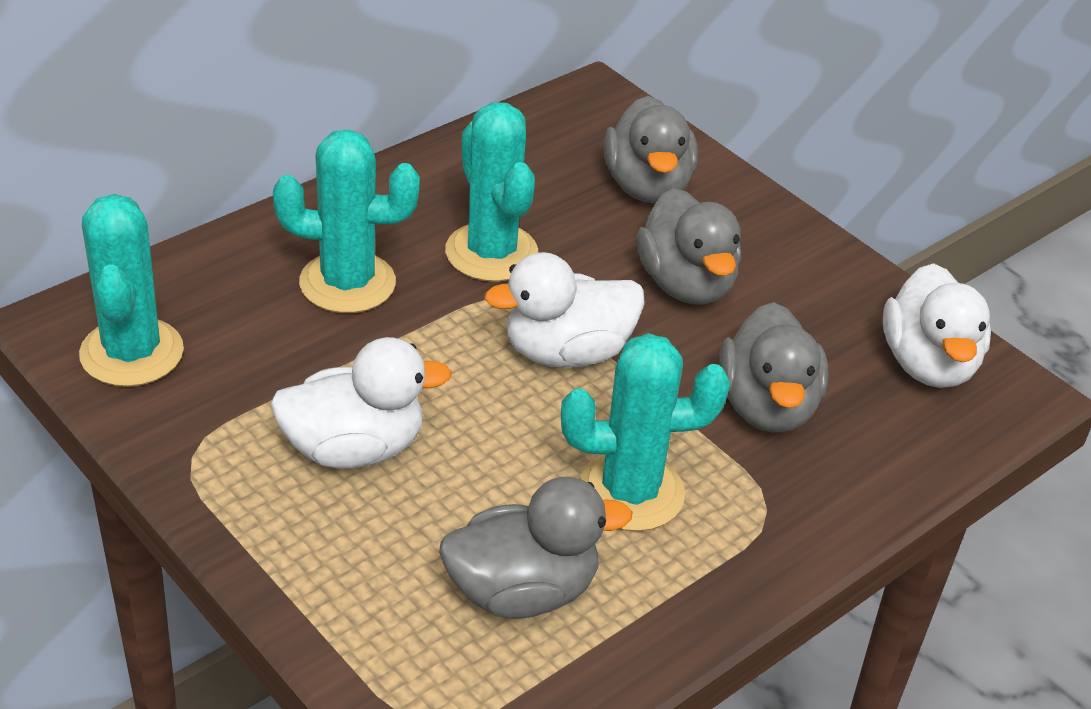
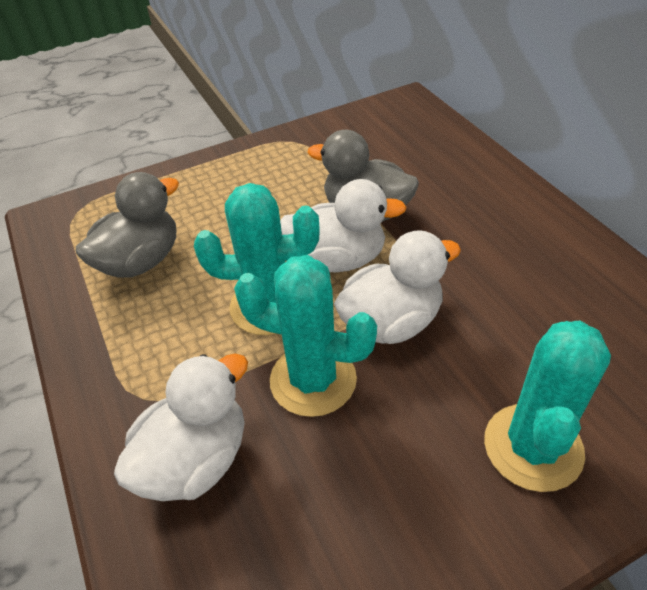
grey duck: 4 -> 2
turquoise cactus: 4 -> 3

